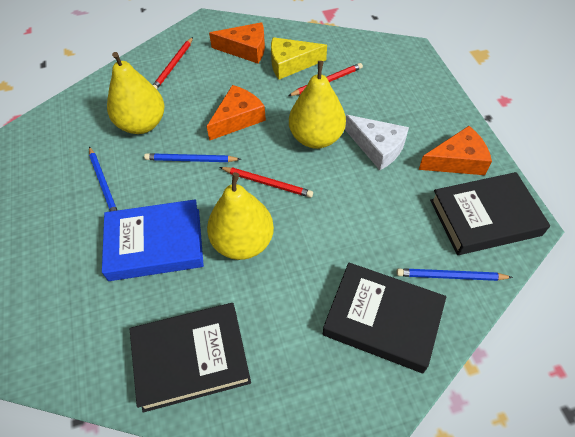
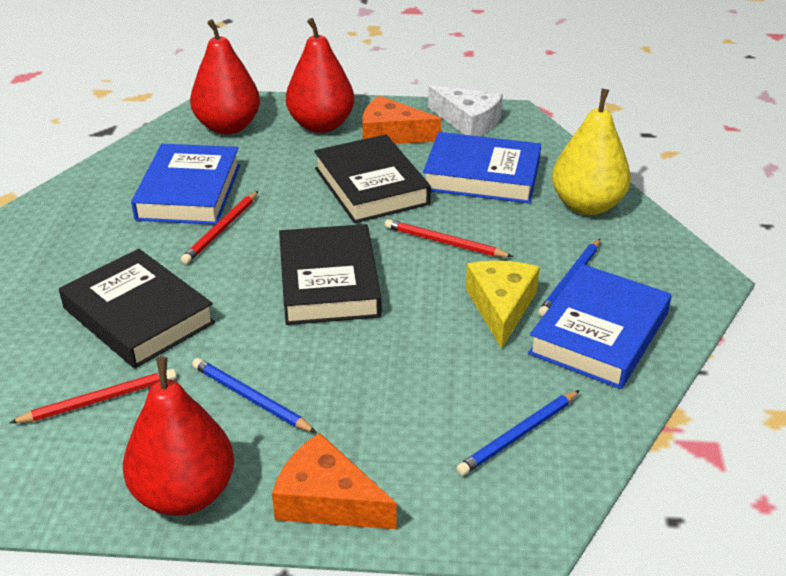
blue book: 1 -> 3
orange cheese: 3 -> 2
red pear: 0 -> 3
yellow pear: 3 -> 1

